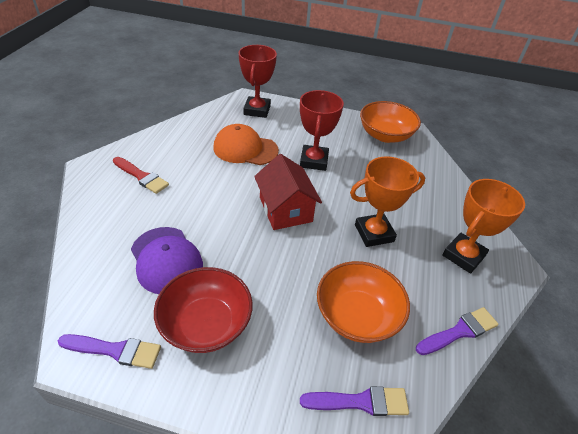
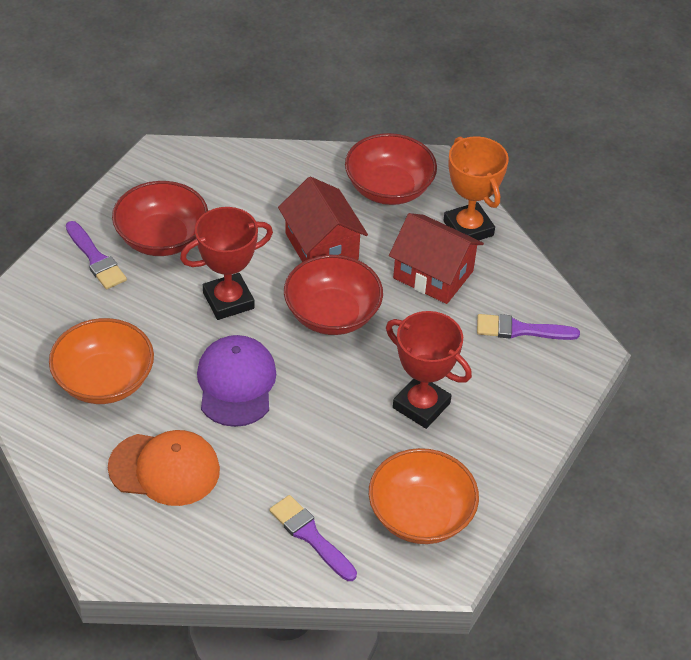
orange trophy: 2 -> 1
red bowl: 1 -> 3
red brush: 1 -> 0
red house: 1 -> 2

